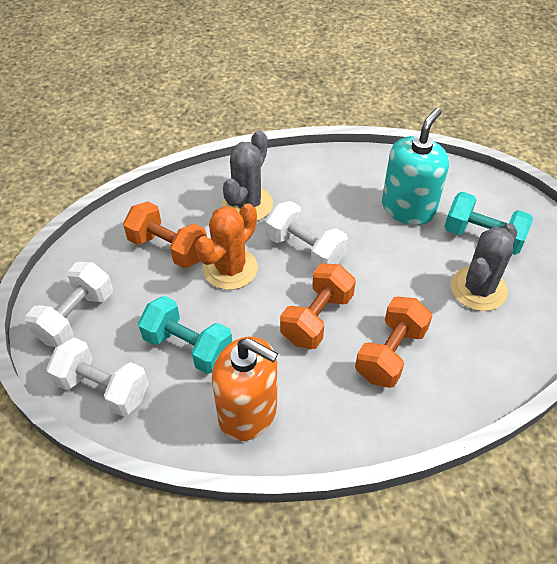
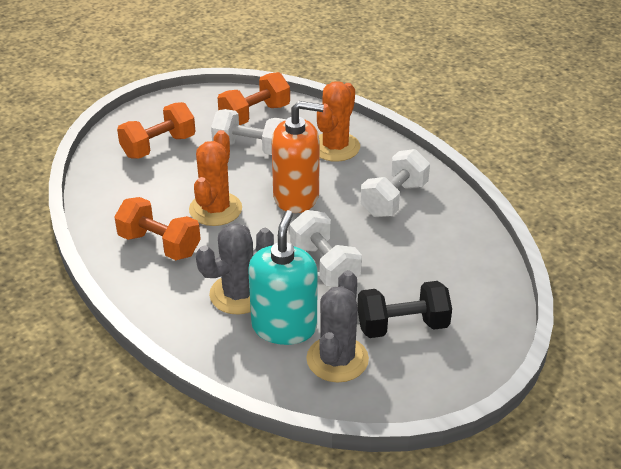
black dumbbell: 0 -> 1
orange cactus: 1 -> 2
turquoise dumbbell: 2 -> 0

